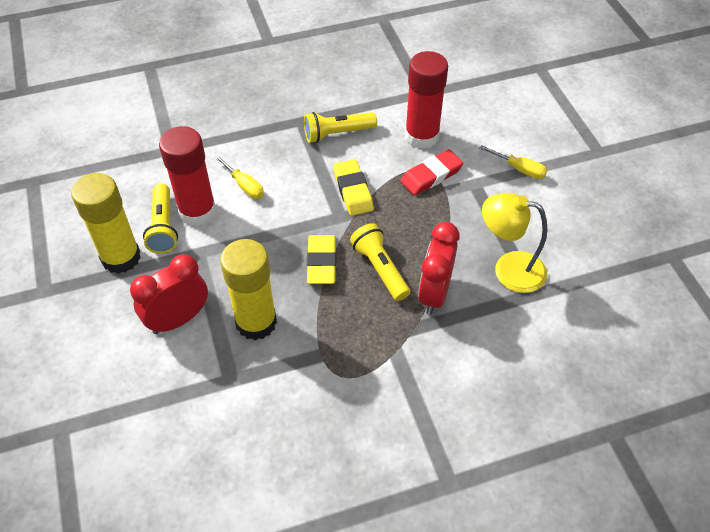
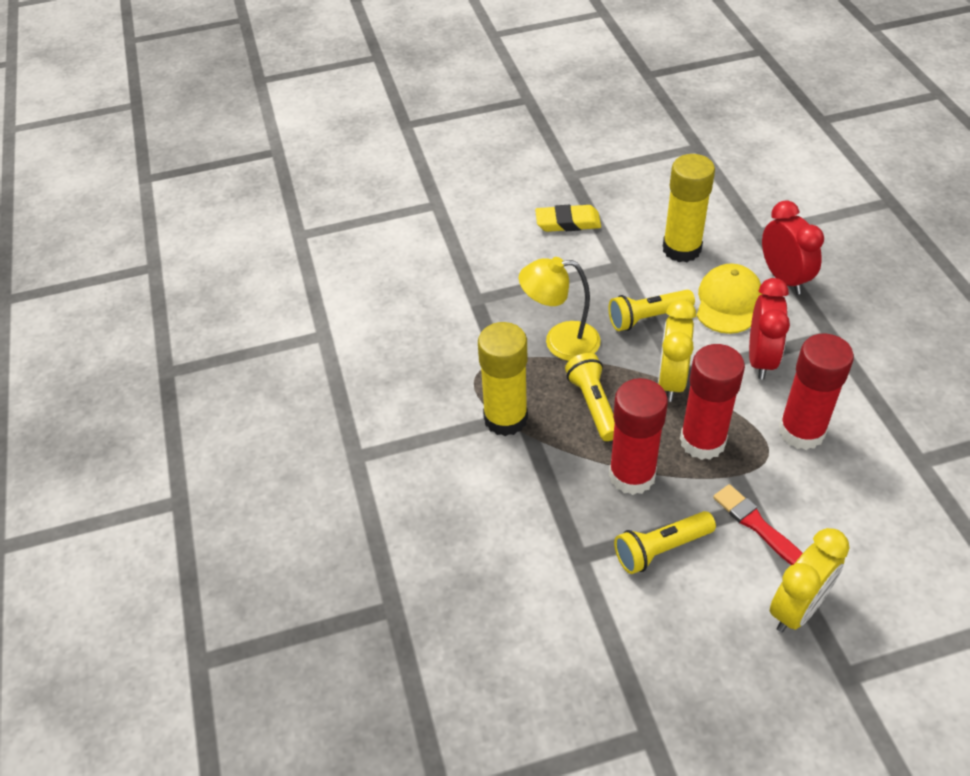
red brush: 0 -> 1
red eraser: 1 -> 0
red glue stick: 2 -> 3
yellow cap: 0 -> 1
yellow clock: 0 -> 2
yellow eraser: 2 -> 1
yellow screwdriver: 2 -> 0

